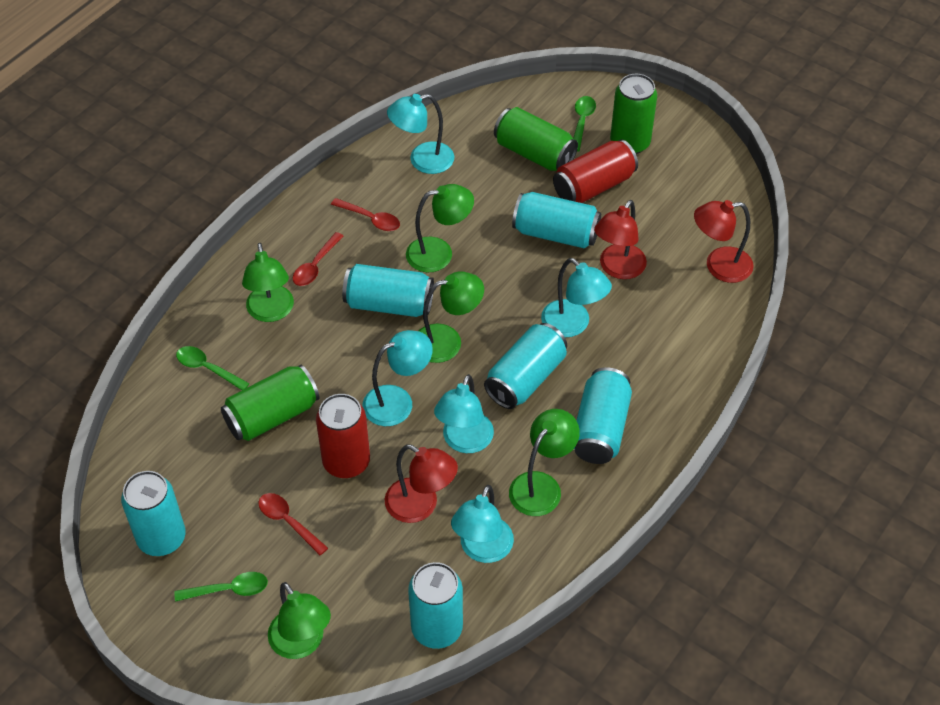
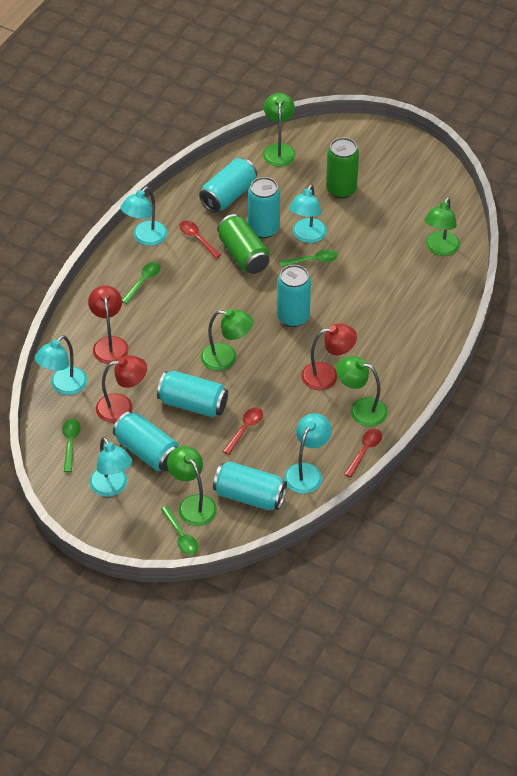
green can: 3 -> 2
green spoon: 3 -> 4
red can: 2 -> 0

